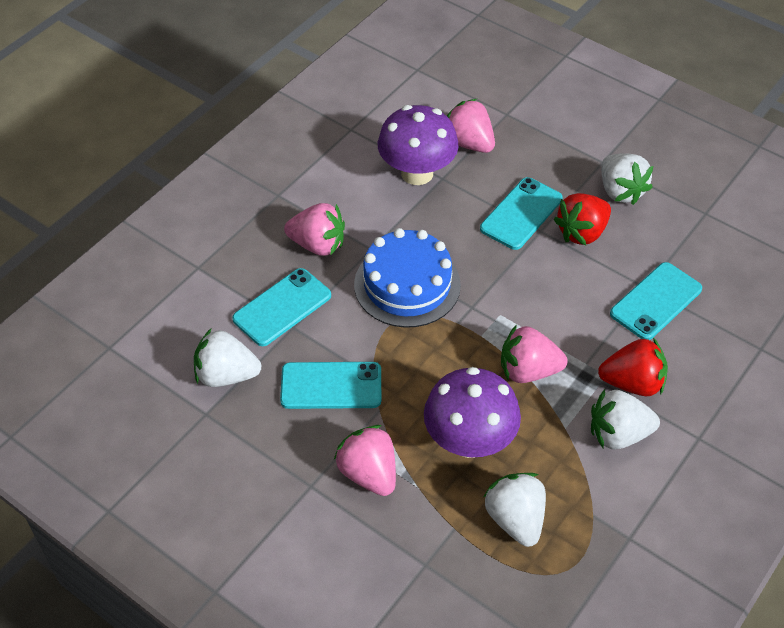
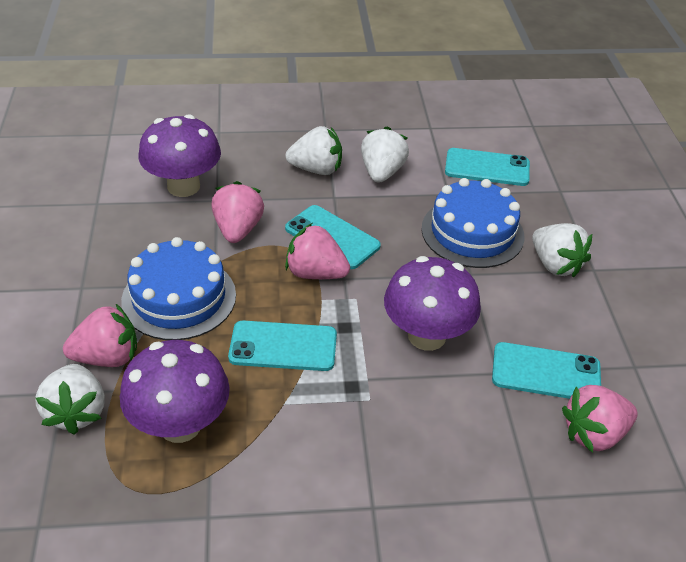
blue cake: 1 -> 2
purple mushroom: 2 -> 3
red strawberry: 2 -> 0

